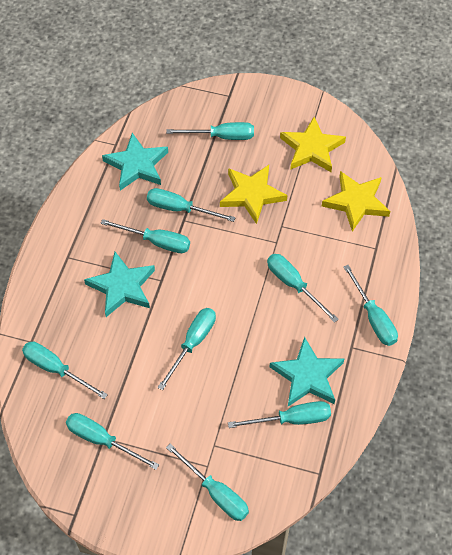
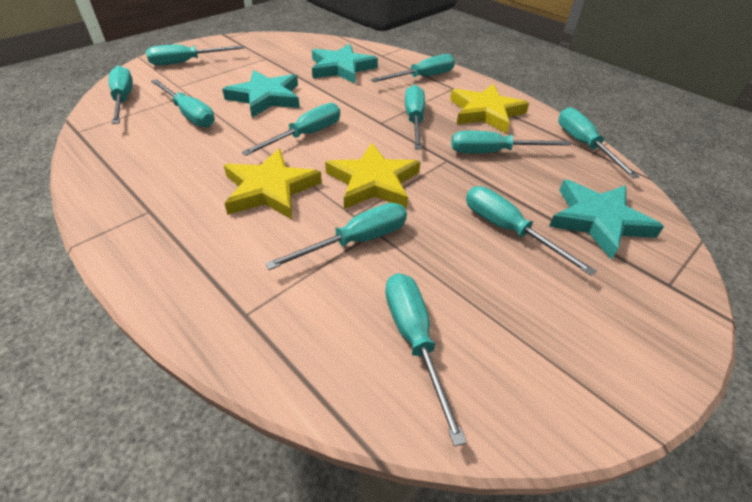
turquoise screwdriver: 10 -> 11

